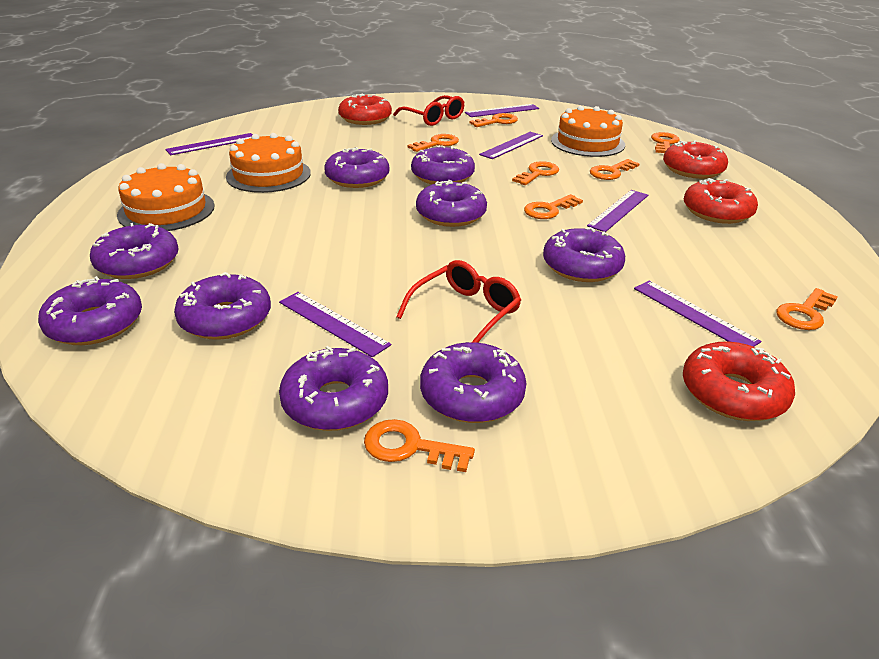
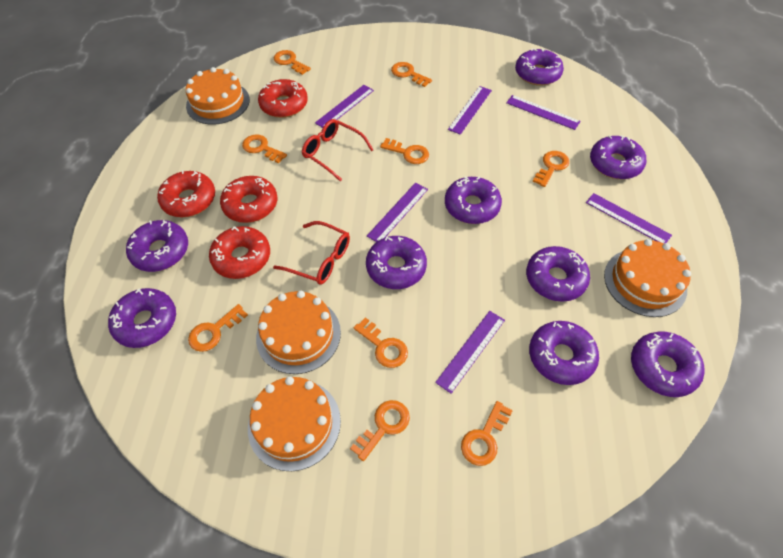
orange cake: 3 -> 4
orange key: 8 -> 9

